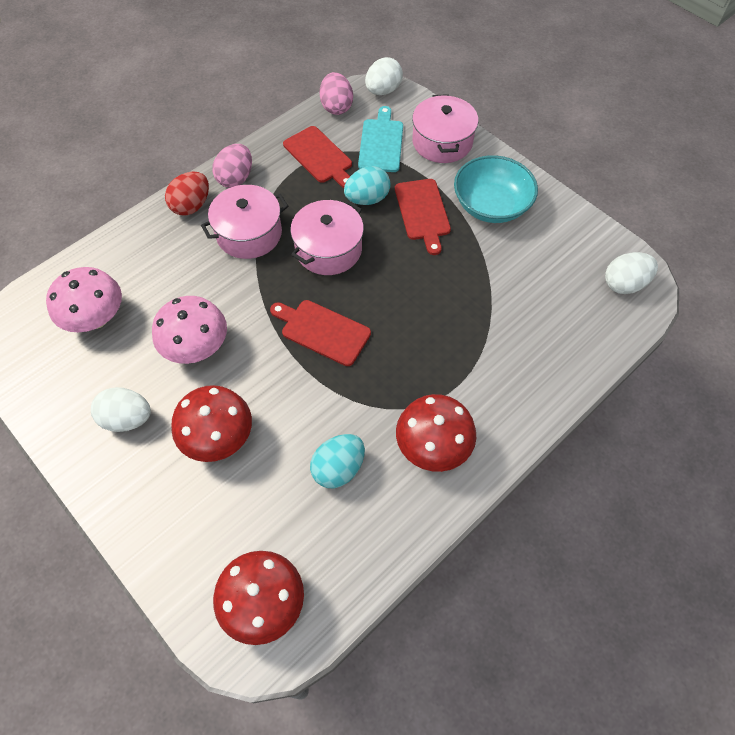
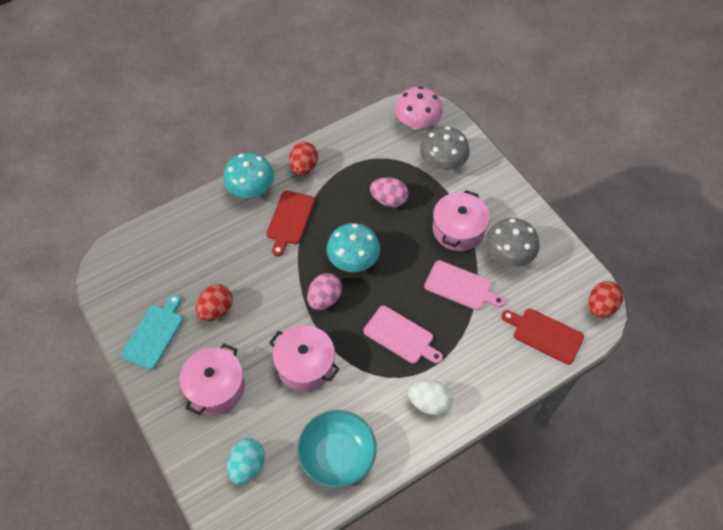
grey mushroom: 0 -> 2
pink cutting board: 0 -> 2
pink mushroom: 2 -> 1
red cutting board: 3 -> 2
red egg: 1 -> 3
red mushroom: 3 -> 0
turquoise egg: 2 -> 1
turquoise mushroom: 0 -> 2
white egg: 3 -> 1

